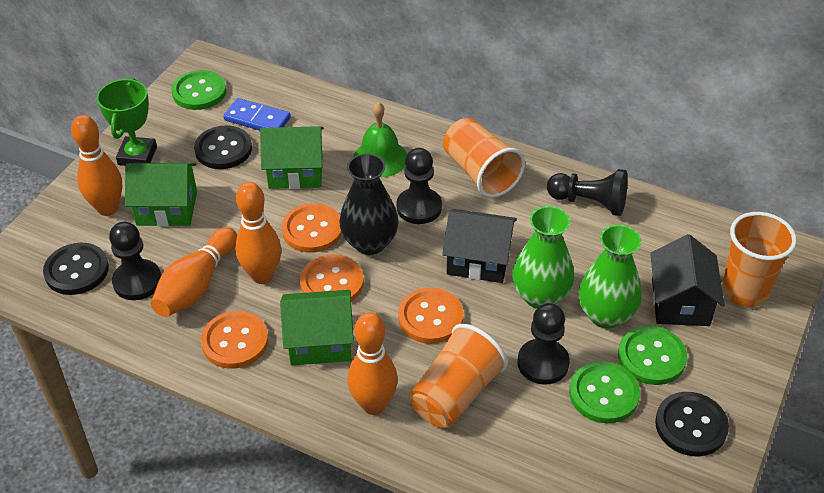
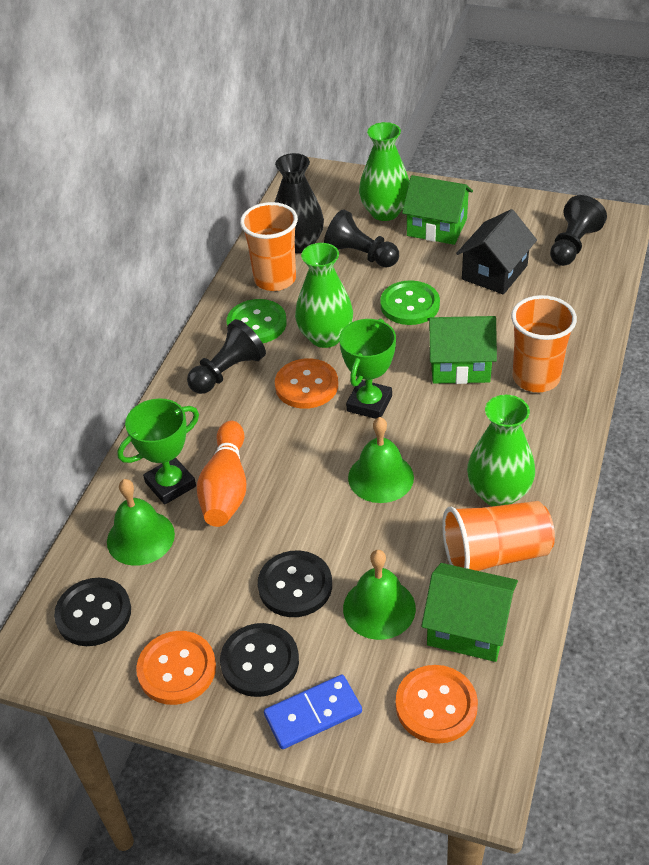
black house: 2 -> 1
black pawn: 4 -> 3
green bell: 1 -> 3
green button: 3 -> 2
green trophy: 1 -> 2
green vase: 2 -> 3
orange bowling pin: 4 -> 1
orange button: 4 -> 3

